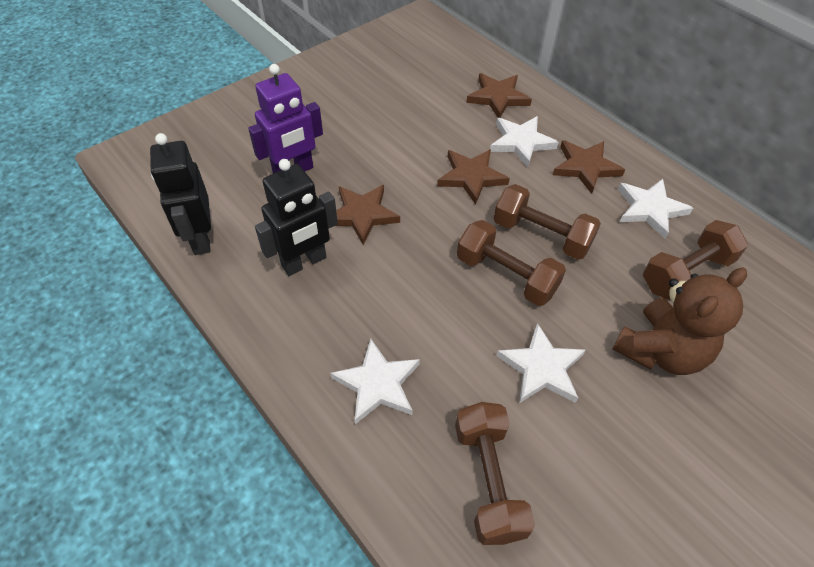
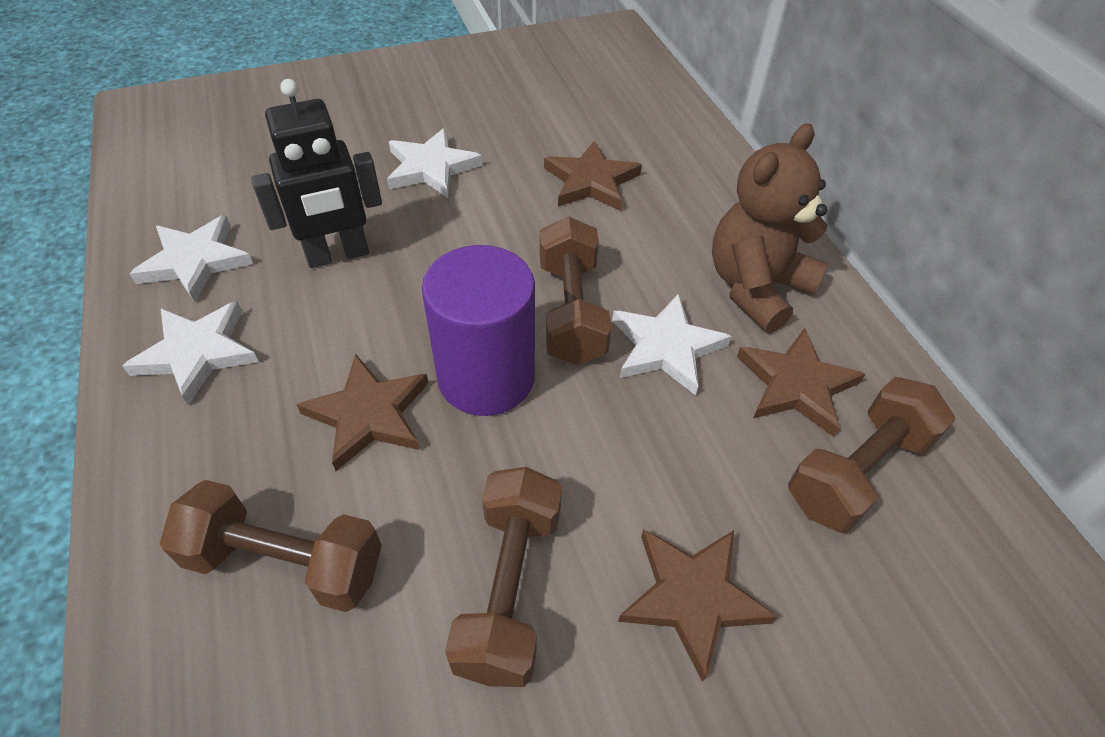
black robot: 2 -> 1
purple cylinder: 0 -> 1
purple robot: 1 -> 0

